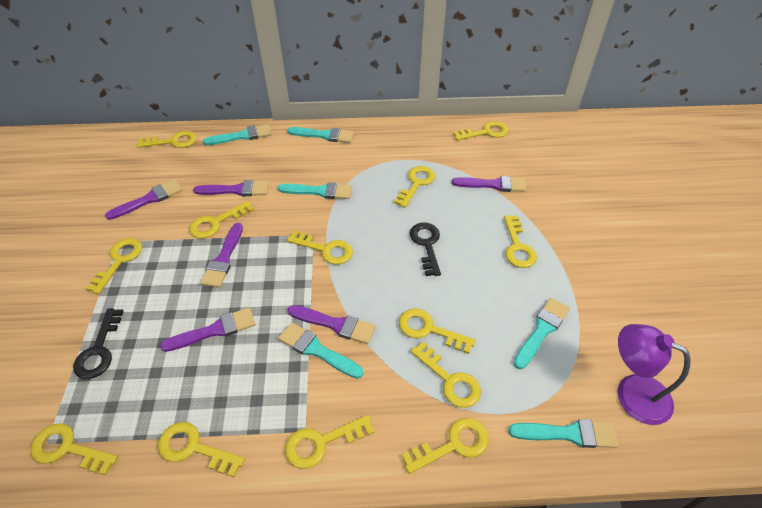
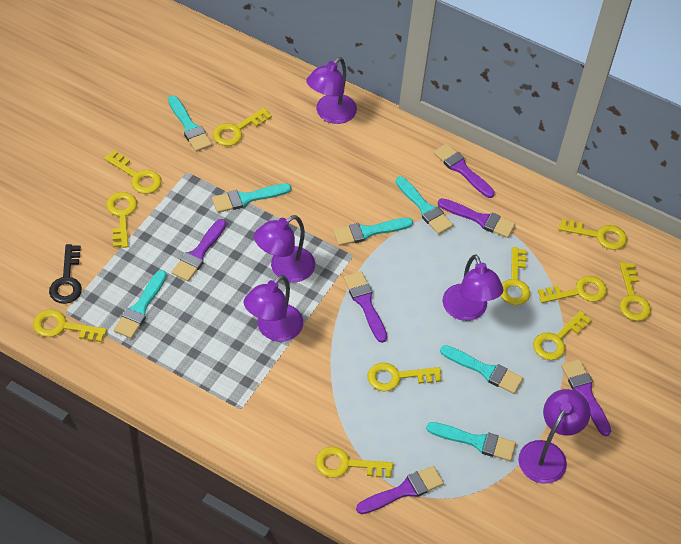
black key: 2 -> 1
purple lamp: 1 -> 5
turquoise brush: 6 -> 7
yellow key: 13 -> 11

